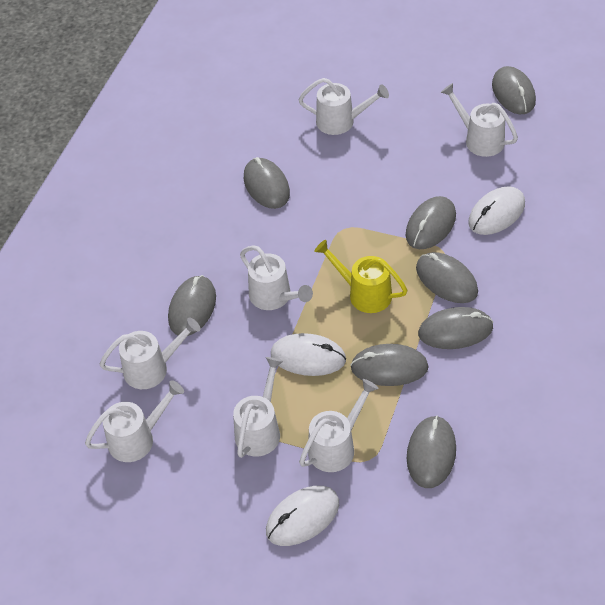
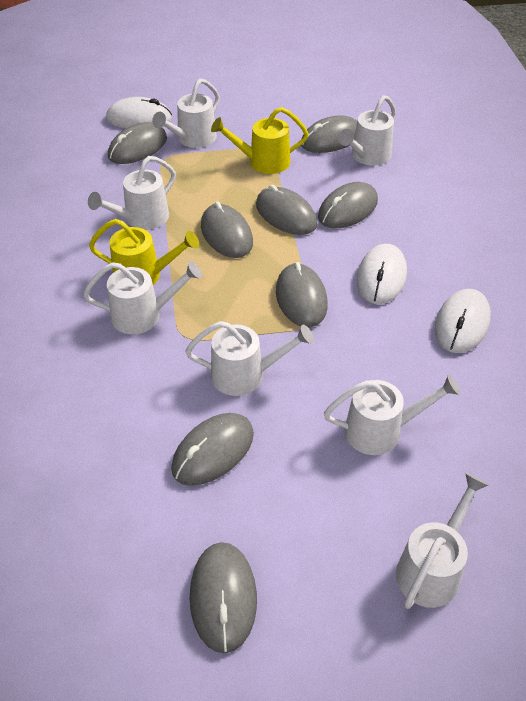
yellow watering can: 1 -> 2

